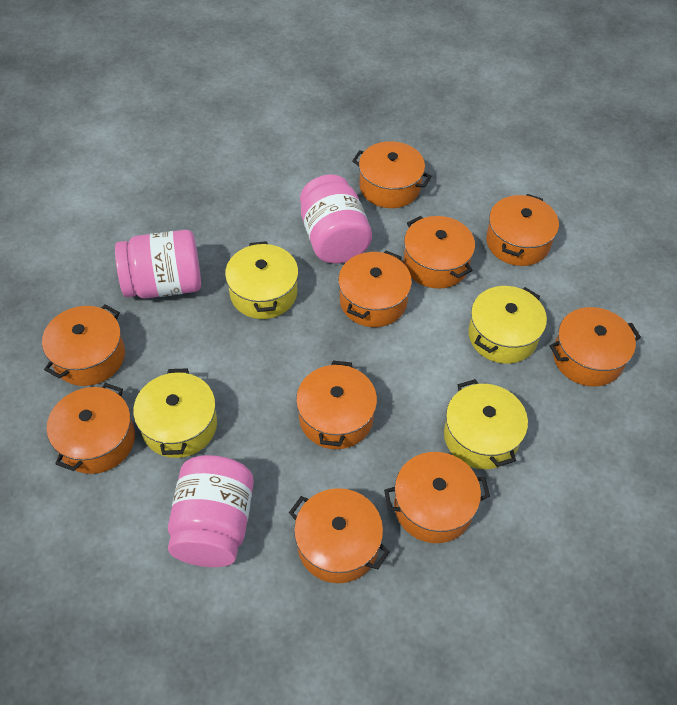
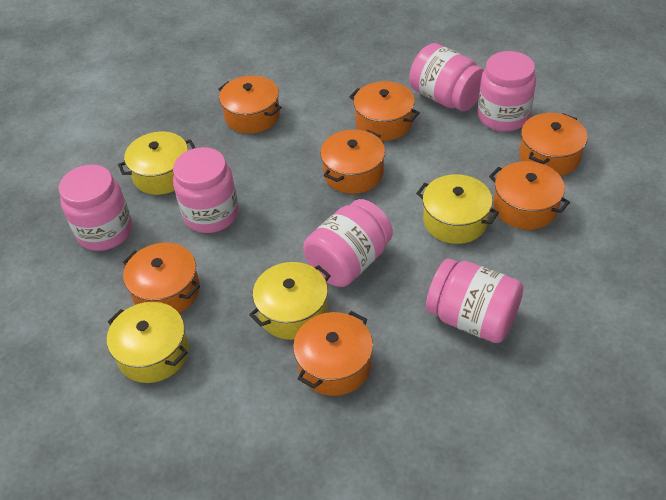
orange pot: 10 -> 7
pink jar: 3 -> 6

